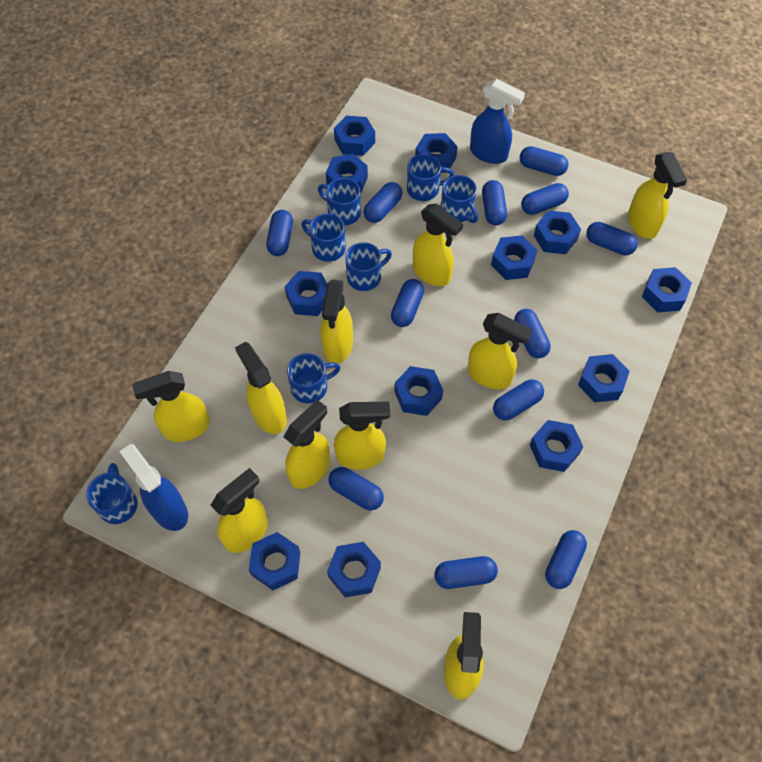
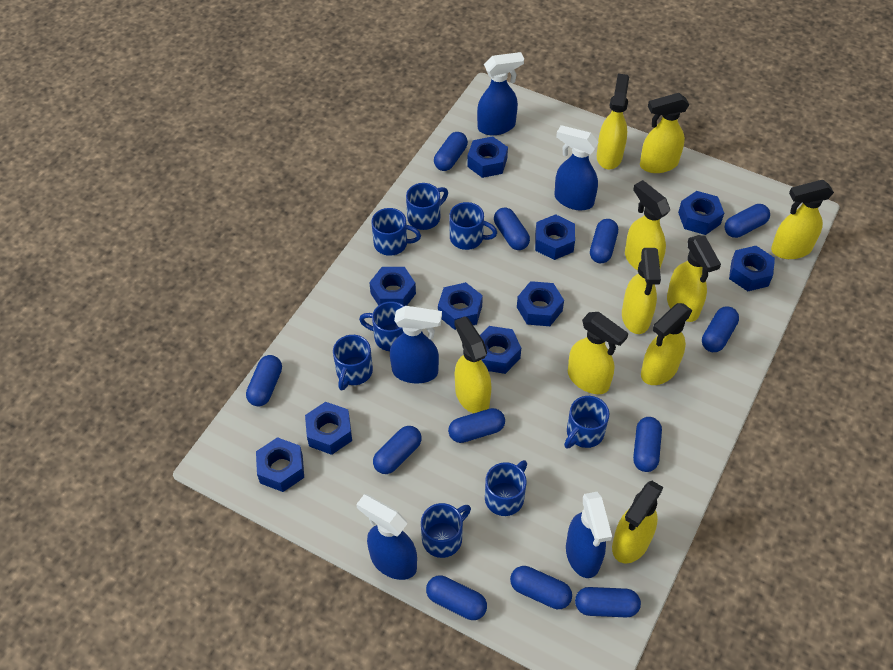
blue mug: 7 -> 8
blue nut: 12 -> 10
blue spray bottle: 2 -> 5

